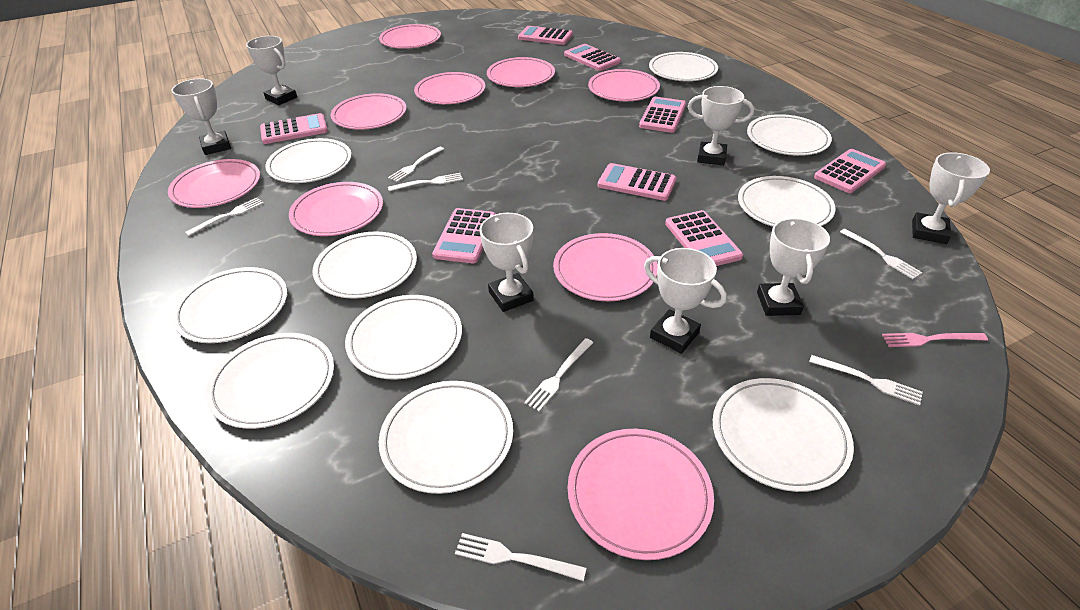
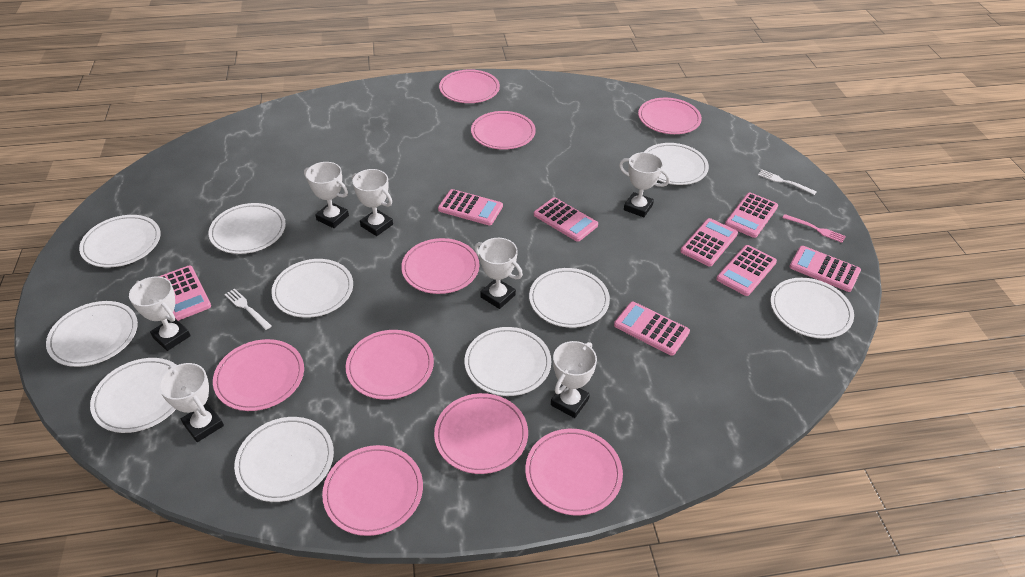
white fork: 7 -> 2

